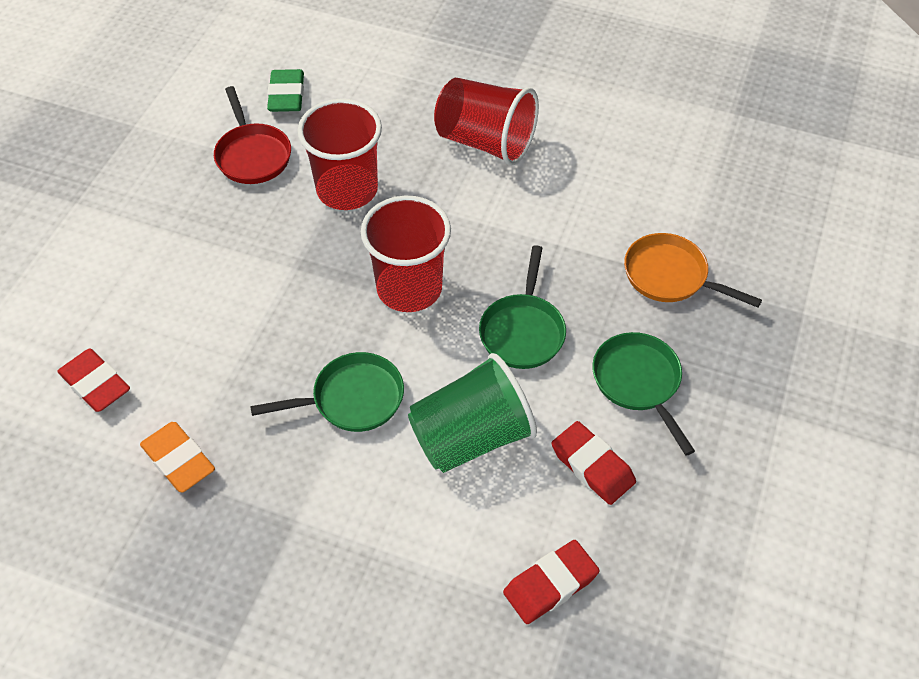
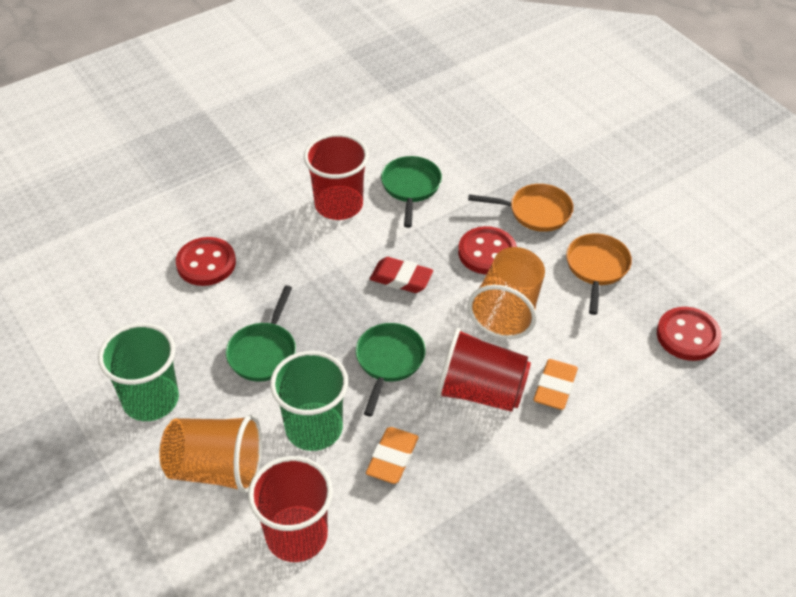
green cup: 1 -> 2
green eraser: 1 -> 0
orange cup: 0 -> 2
orange eraser: 1 -> 2
orange pan: 1 -> 2
red button: 0 -> 3
red eraser: 3 -> 1
red pan: 1 -> 0

